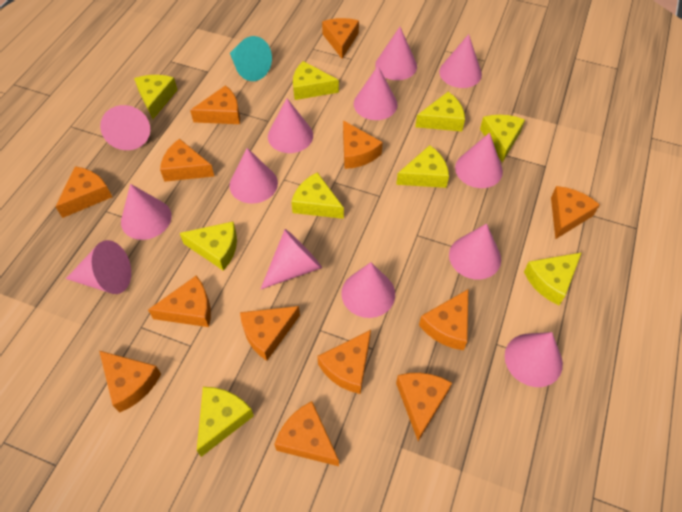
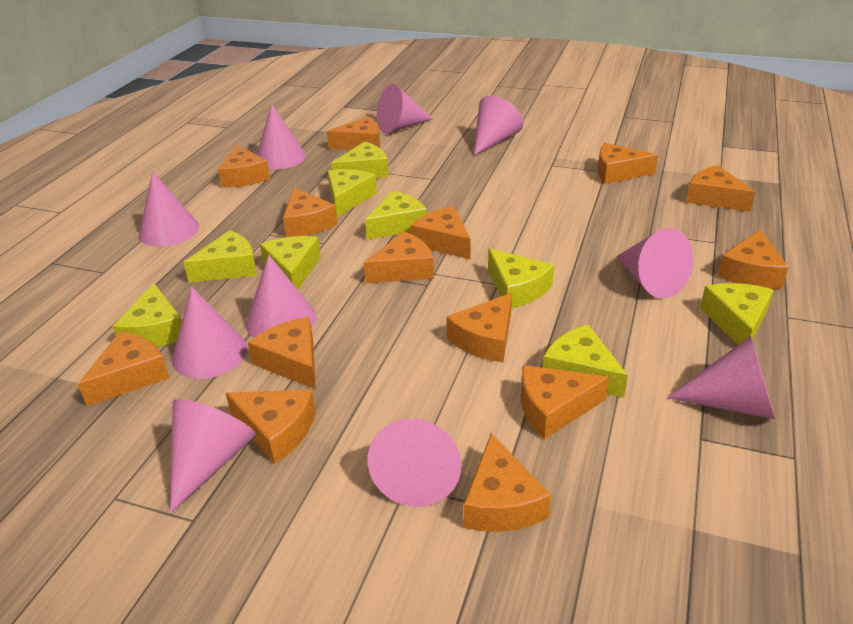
orange cheese: 13 -> 14
pink cone: 13 -> 10
turquoise cone: 1 -> 0

